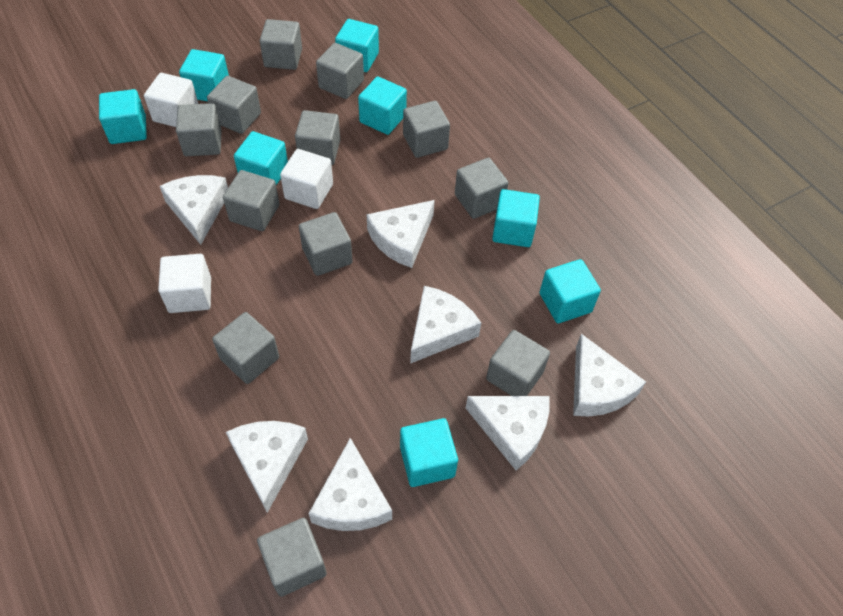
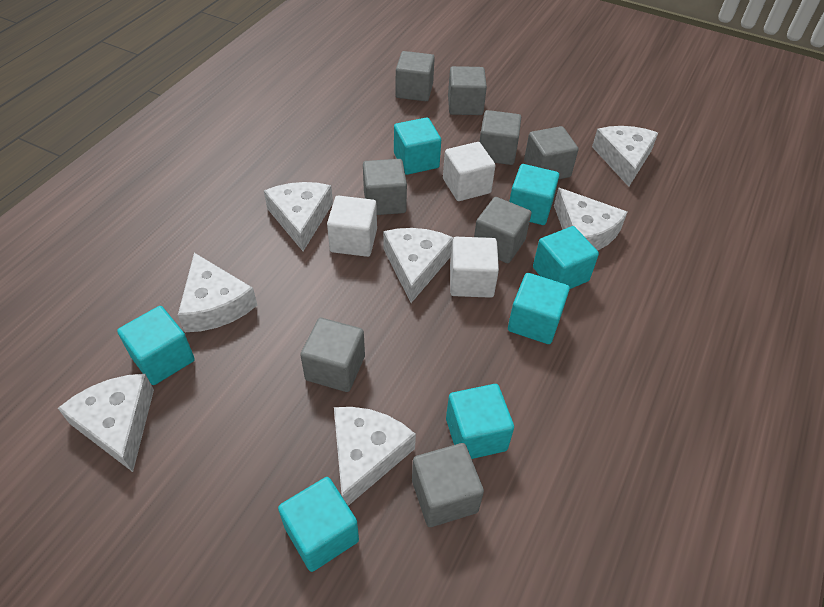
grey cube: 12 -> 8
turquoise cube: 8 -> 7

